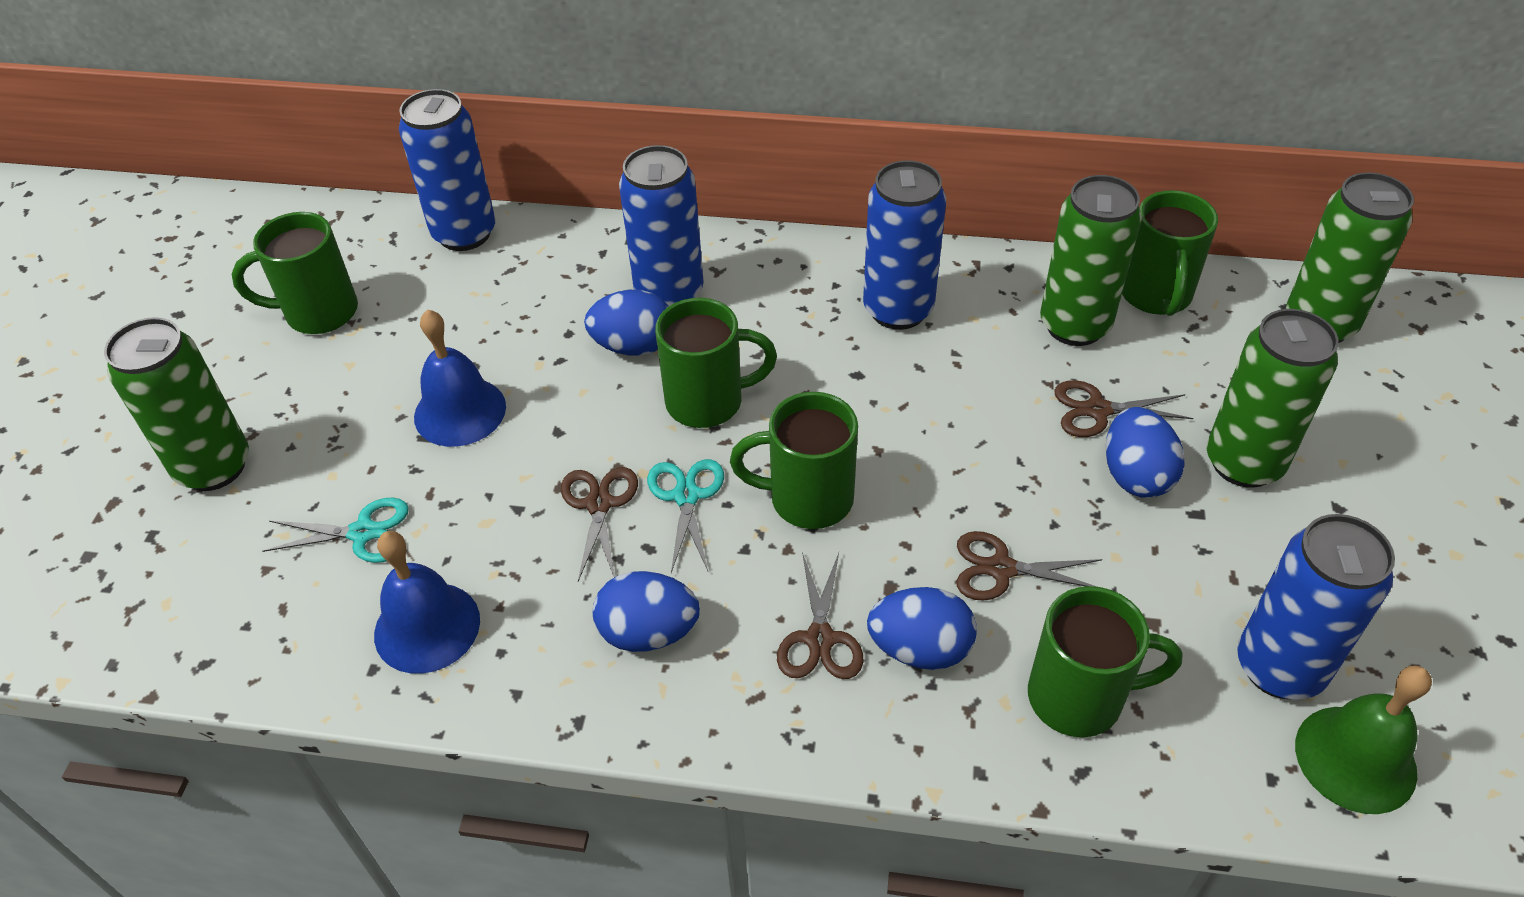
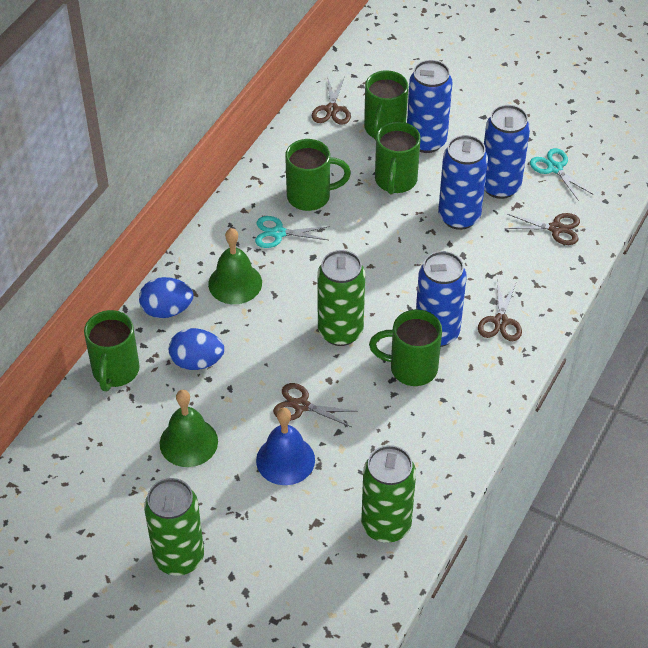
blue bell: 2 -> 1
blue egg: 4 -> 2
green bell: 1 -> 2
green can: 4 -> 3

